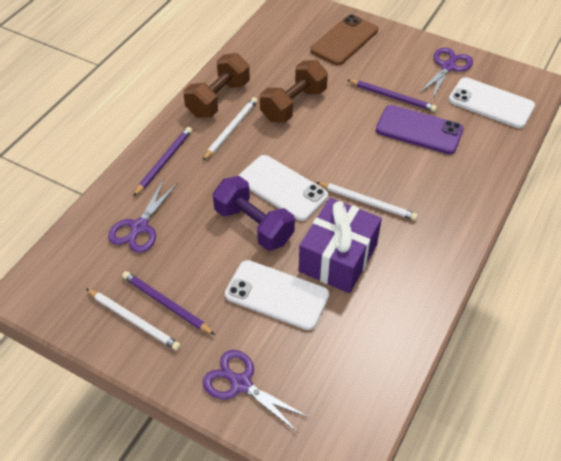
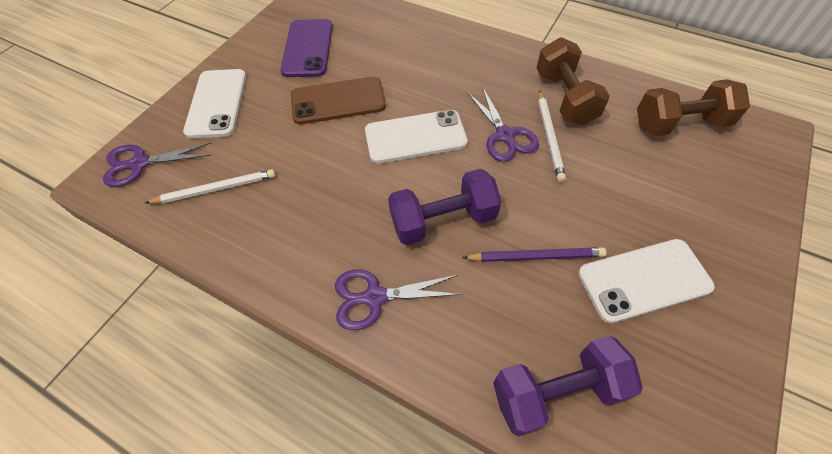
purple dumbbell: 1 -> 2
purple gift: 1 -> 0
purple pencil: 3 -> 1
white pencil: 3 -> 2

